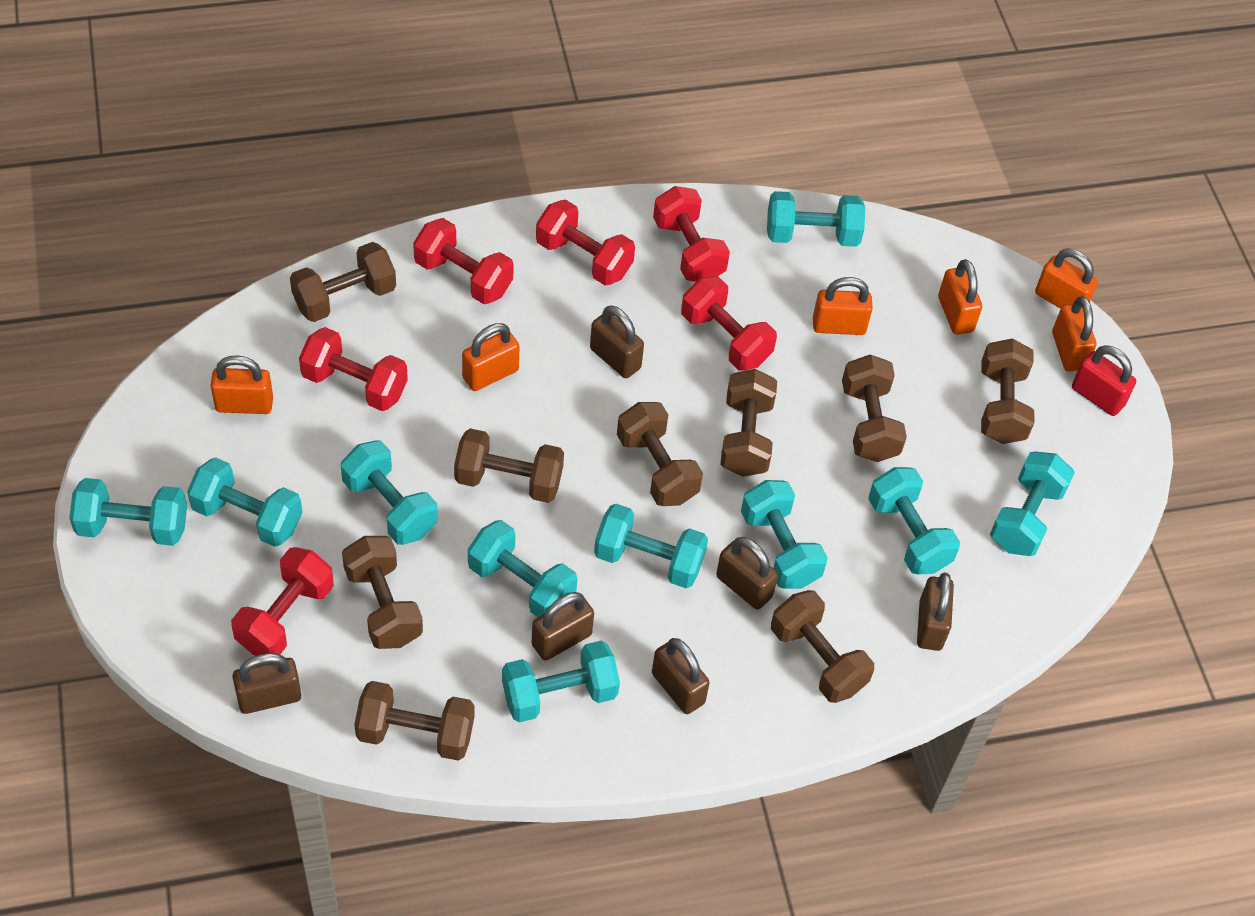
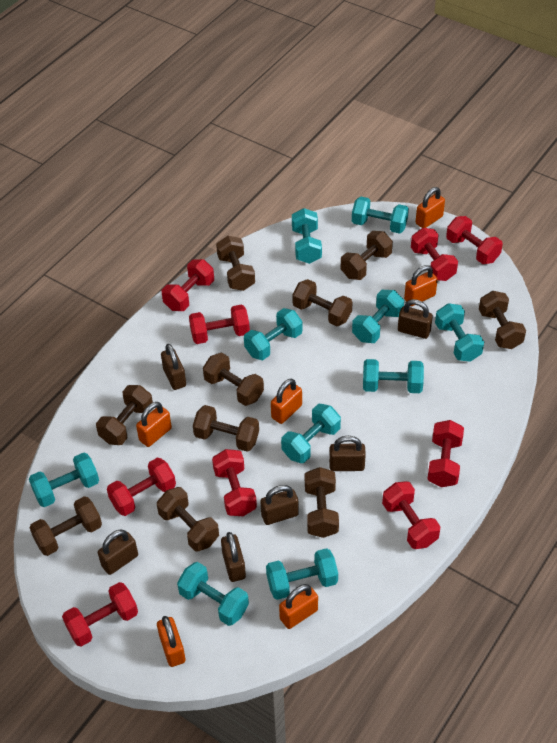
brown dumbbell: 9 -> 10
red dumbbell: 6 -> 9
red padlock: 1 -> 0

